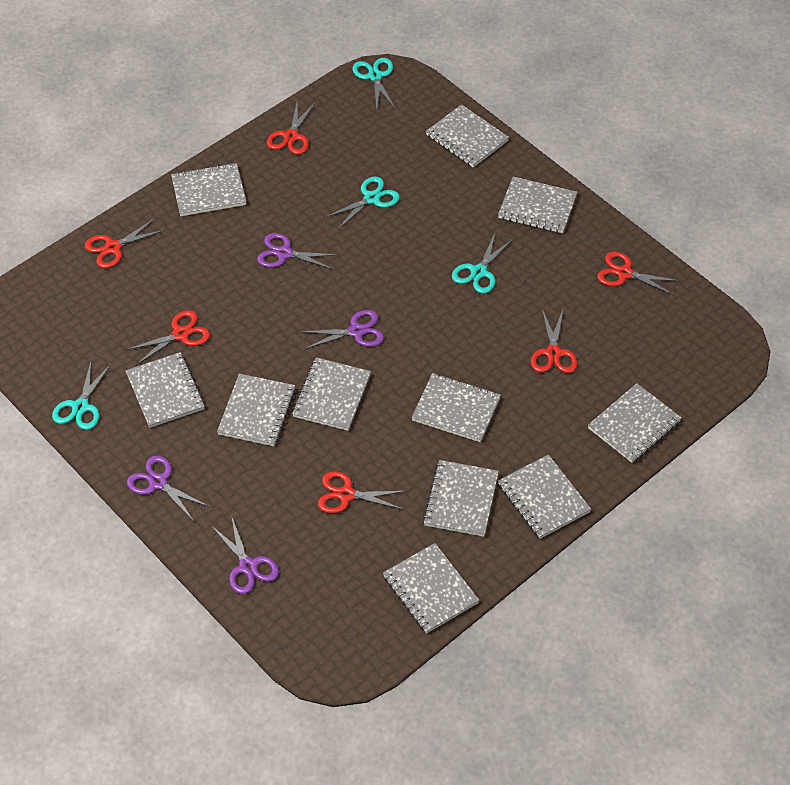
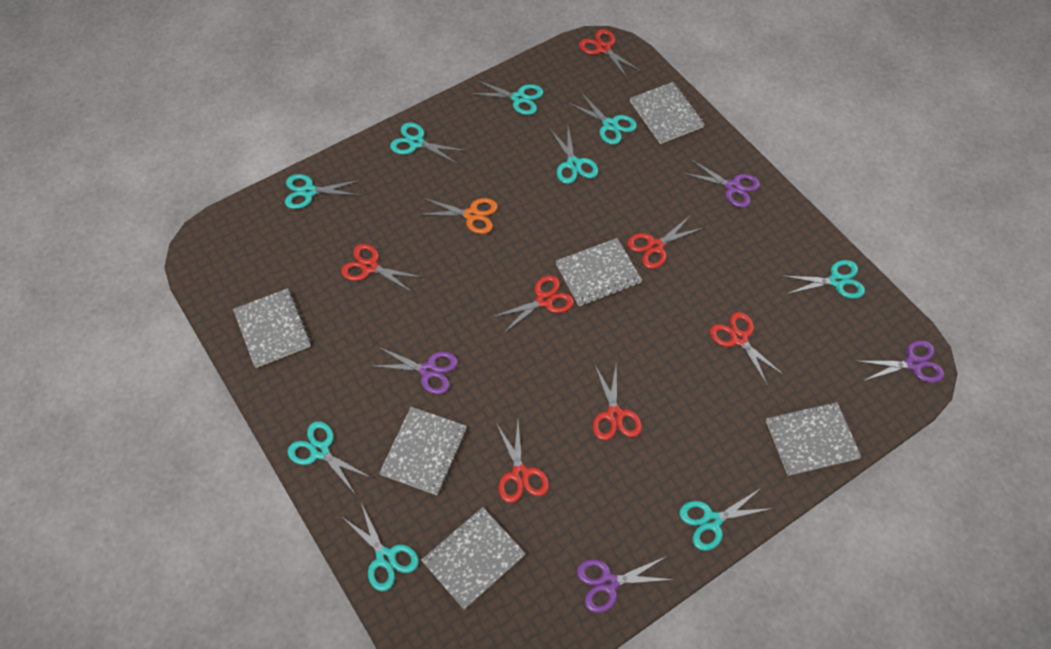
grey notebook: 11 -> 6
orange scissors: 0 -> 1
red scissors: 6 -> 7
turquoise scissors: 4 -> 9

